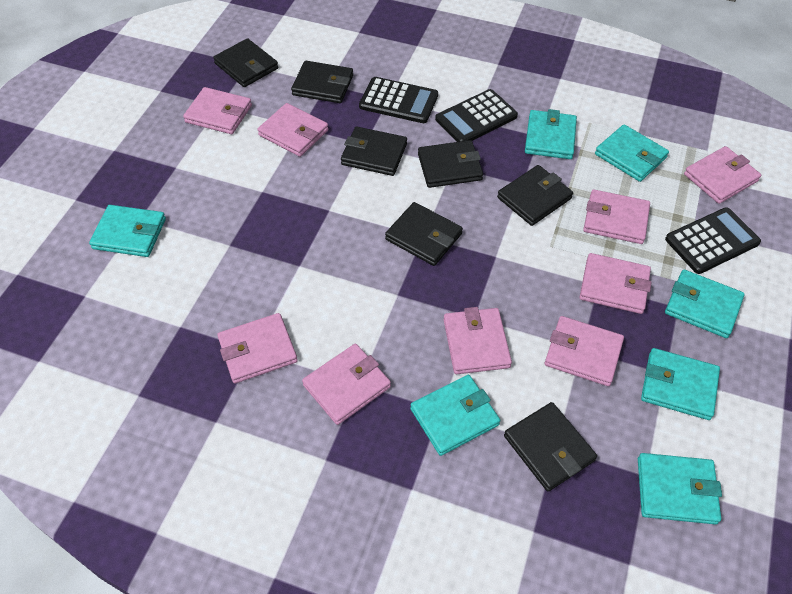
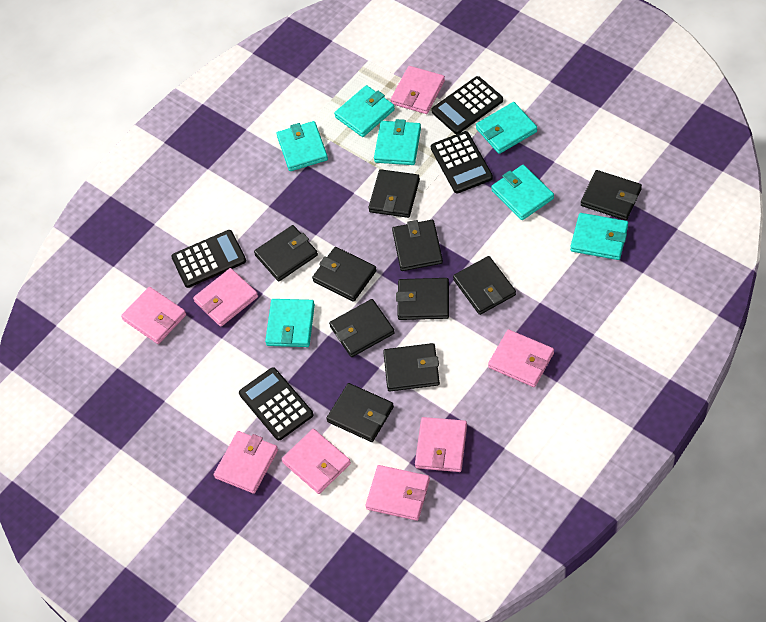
black calculator: 3 -> 4
black wallet: 7 -> 10
pink wallet: 9 -> 8

